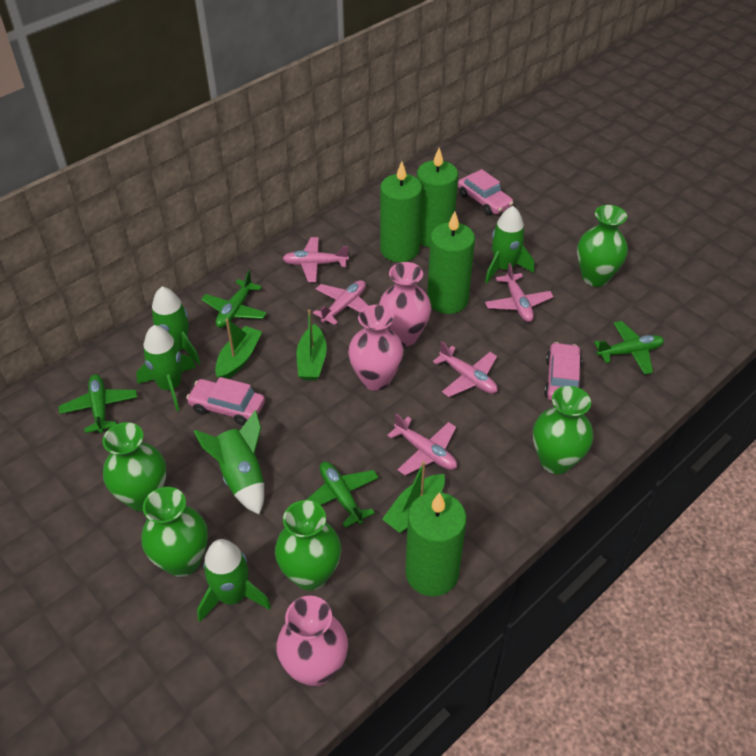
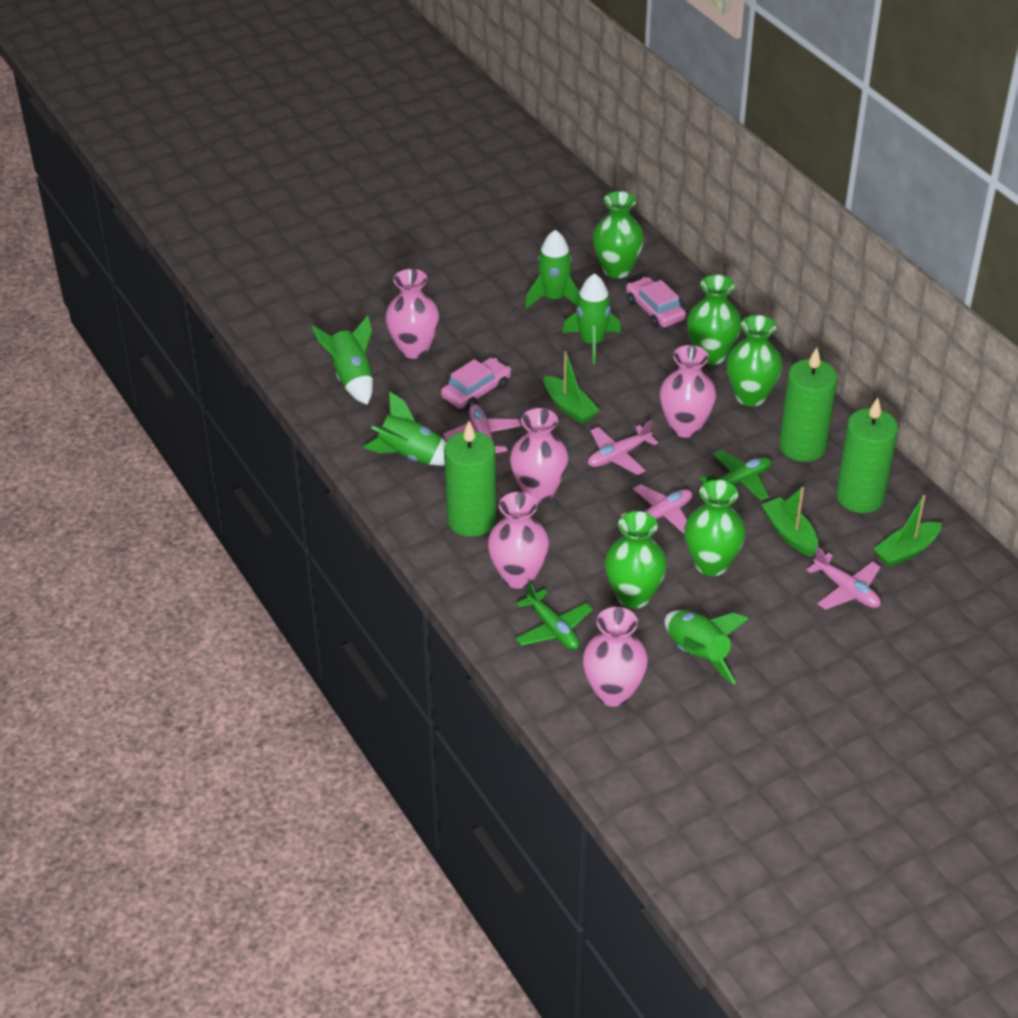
green candle: 4 -> 3
green plane: 4 -> 2
pink car: 3 -> 2
pink plane: 5 -> 4
pink vase: 3 -> 5

